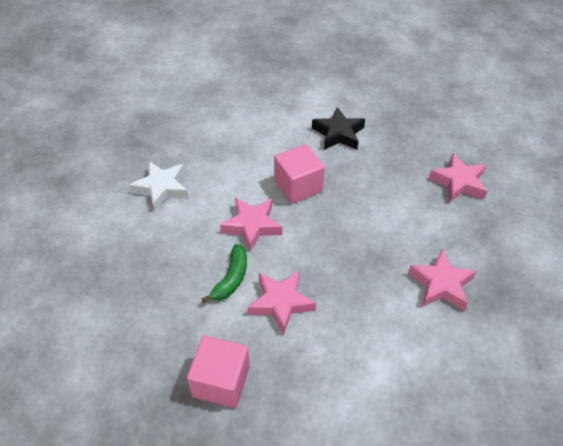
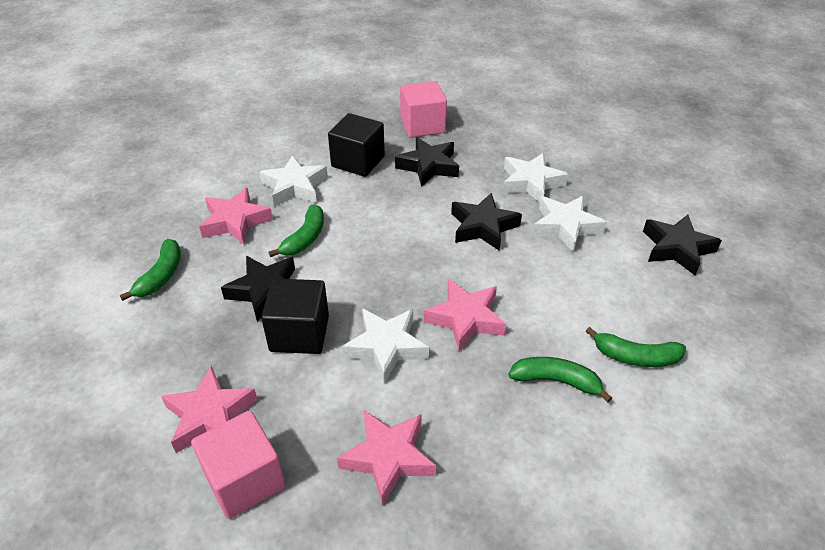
black cube: 0 -> 2
black star: 1 -> 4
green banana: 1 -> 4
white star: 1 -> 4

